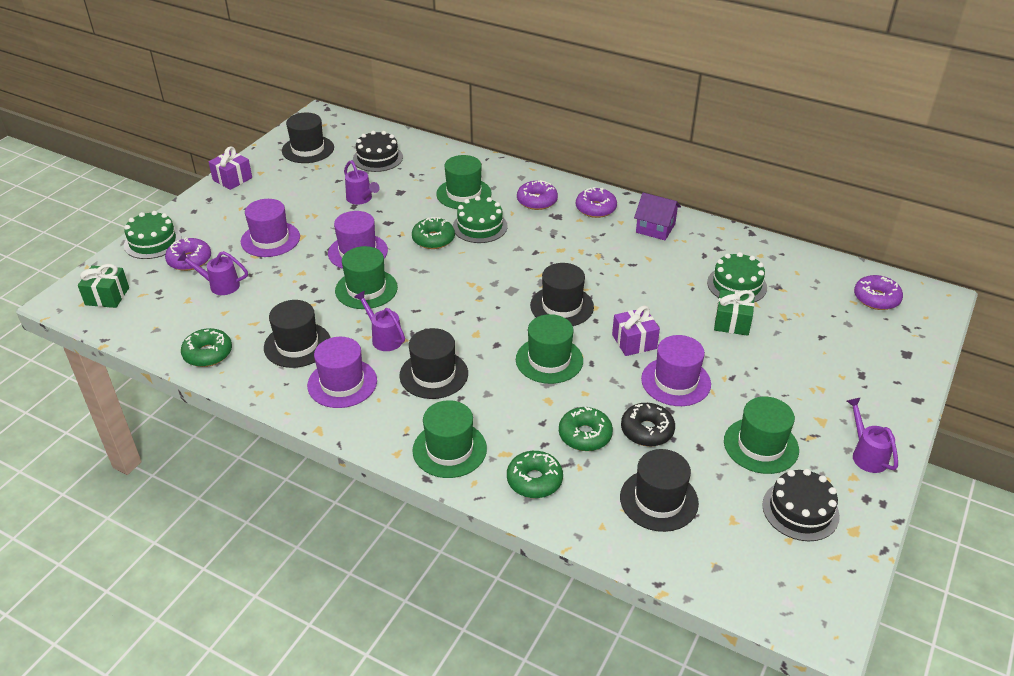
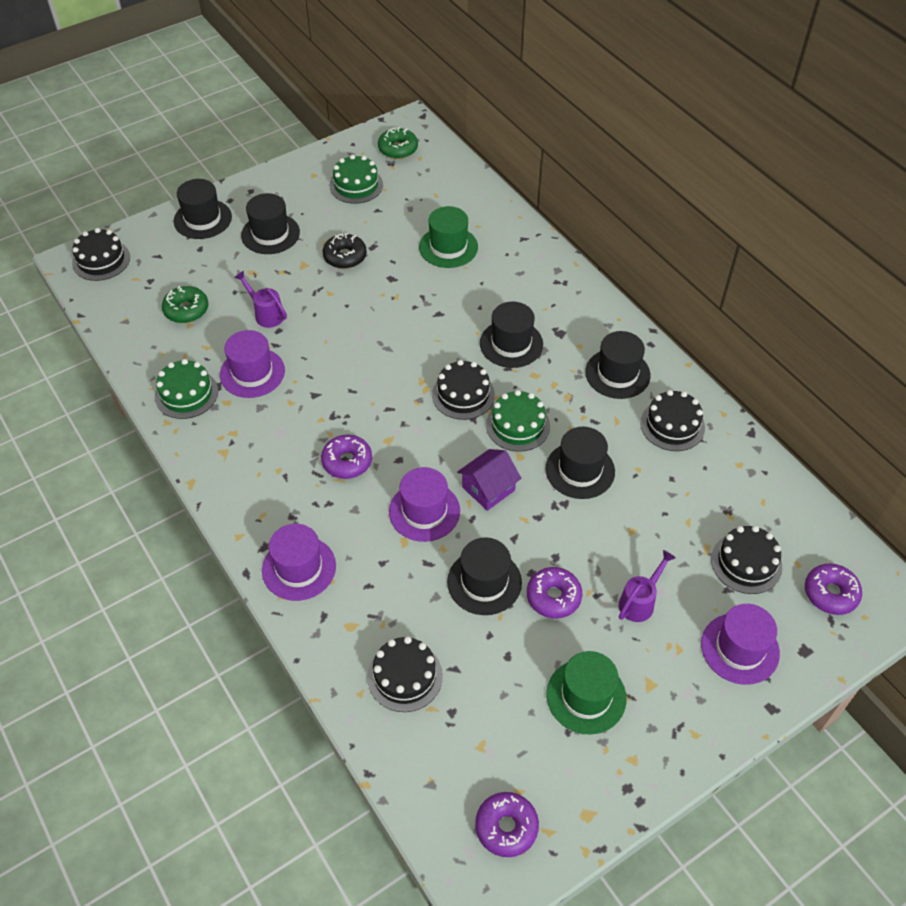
black cake: 2 -> 5
black hat: 5 -> 6
green donut: 4 -> 2
green gift: 2 -> 0
green hat: 5 -> 2
purple gift: 2 -> 0
purple watering can: 4 -> 2

